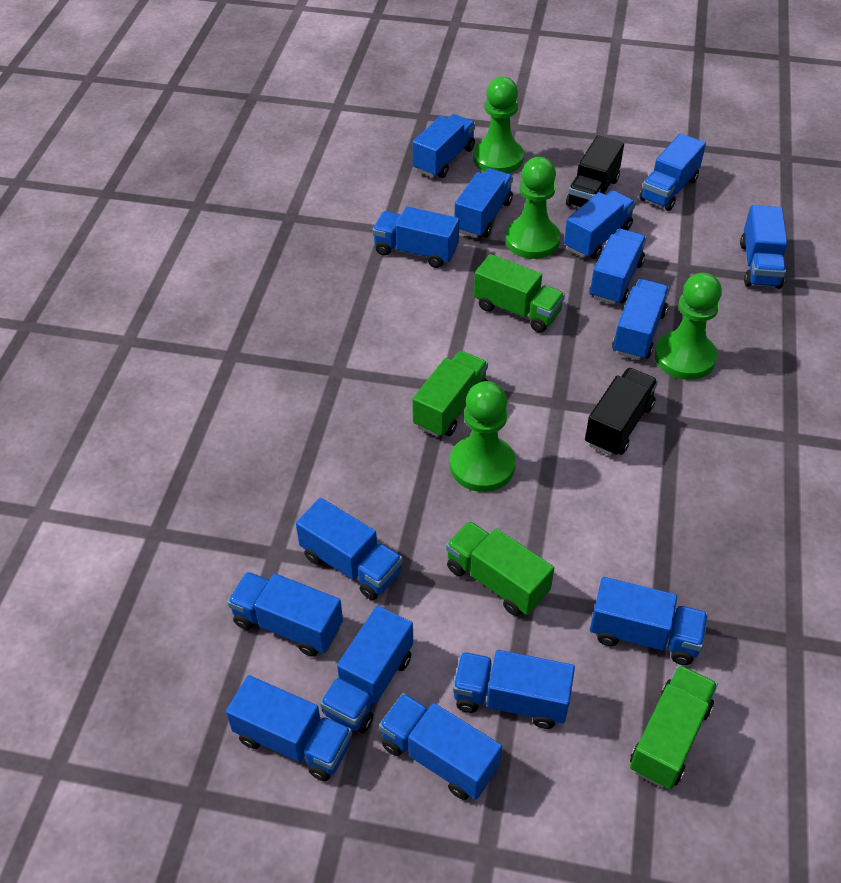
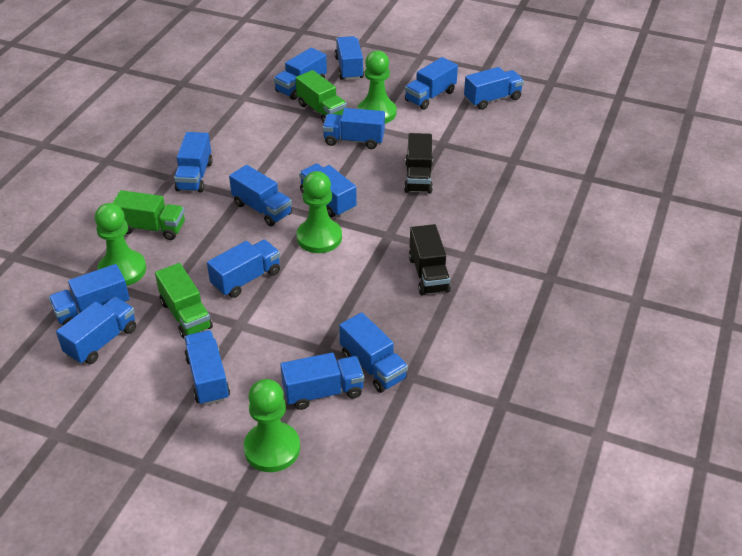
blue truck: 15 -> 14
green truck: 4 -> 3

